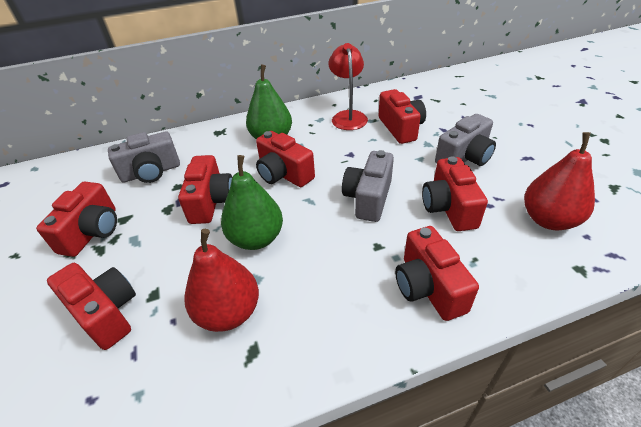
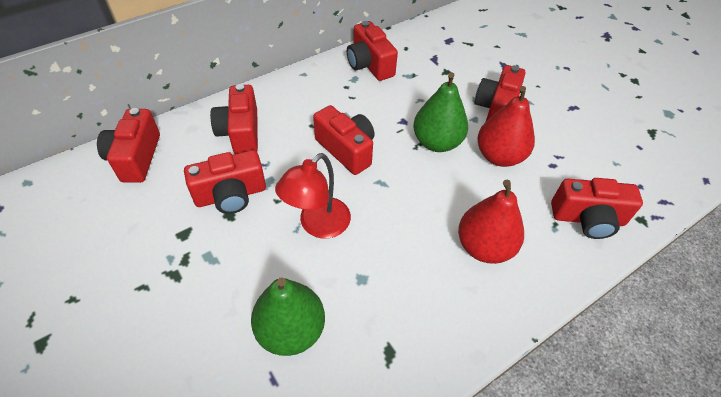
grey camera: 3 -> 0

